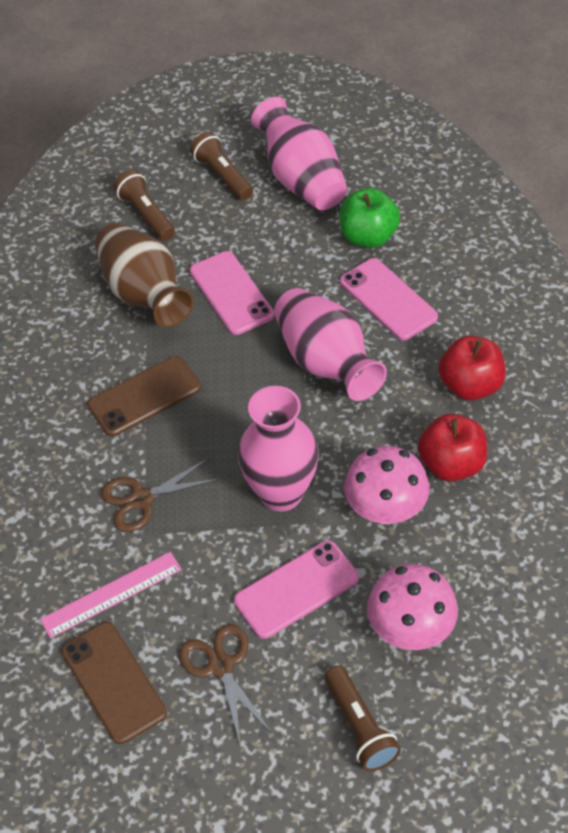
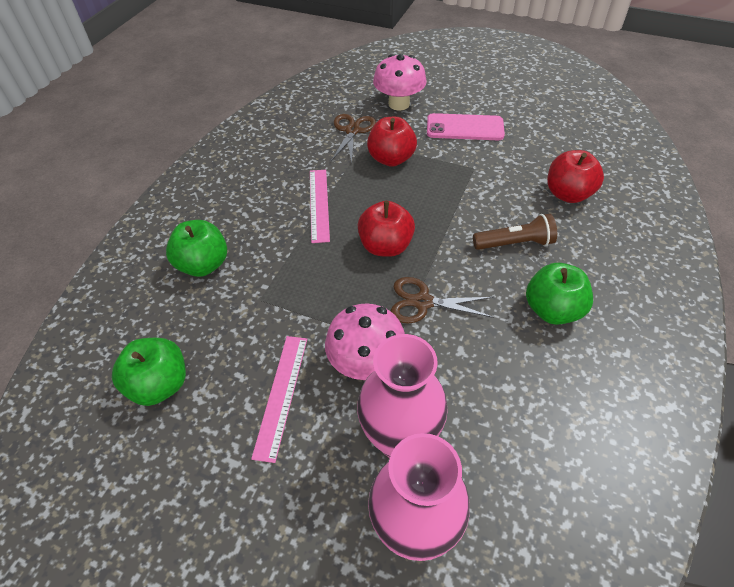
brown flashlight: 3 -> 1
brown phone: 2 -> 0
brown vase: 1 -> 0
green apple: 1 -> 3
pink phone: 3 -> 1
pink ruler: 1 -> 2
pink vase: 3 -> 2
red apple: 2 -> 3

